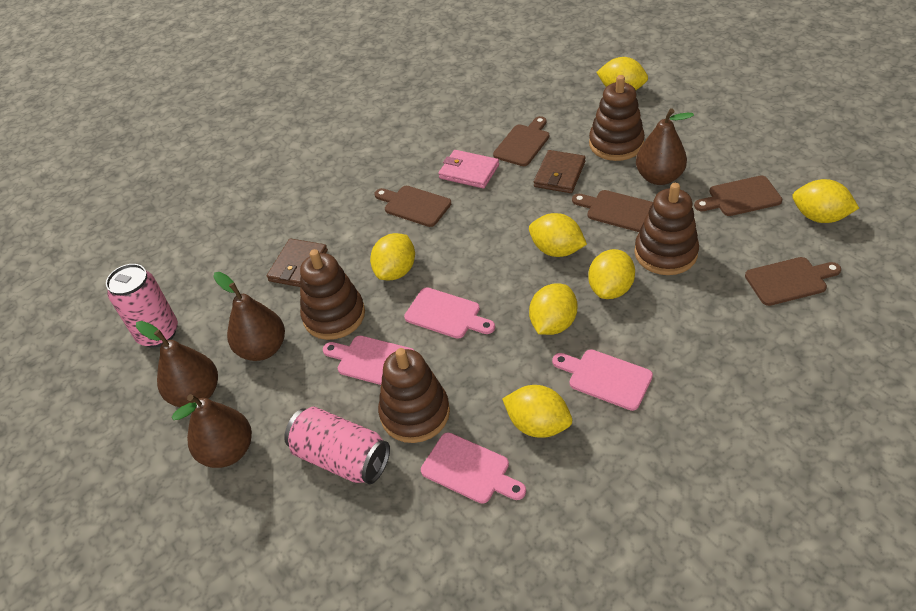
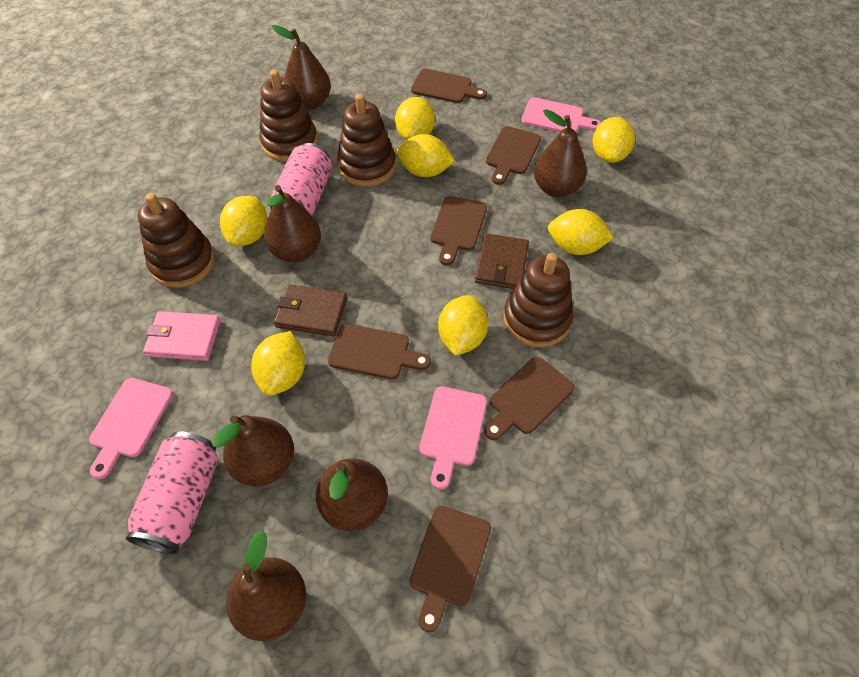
brown cutting board: 5 -> 6
brown pear: 4 -> 6
pink cutting board: 4 -> 3

